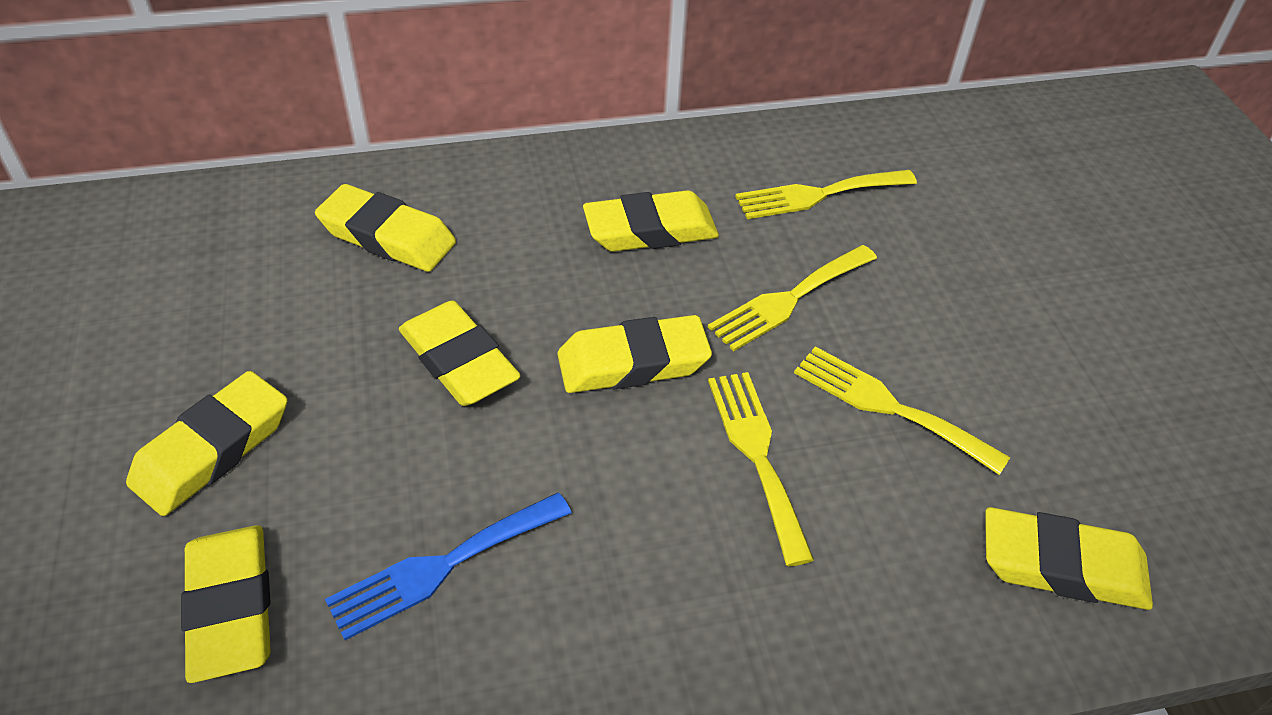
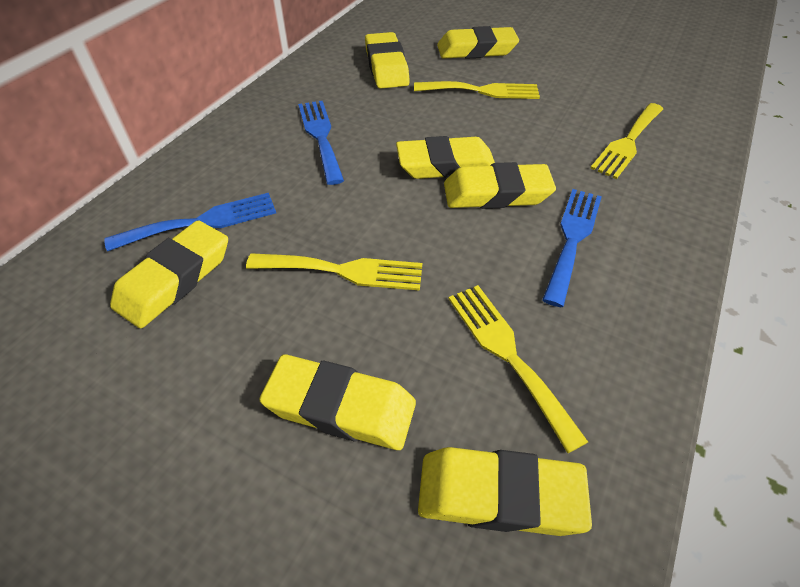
blue fork: 1 -> 3

